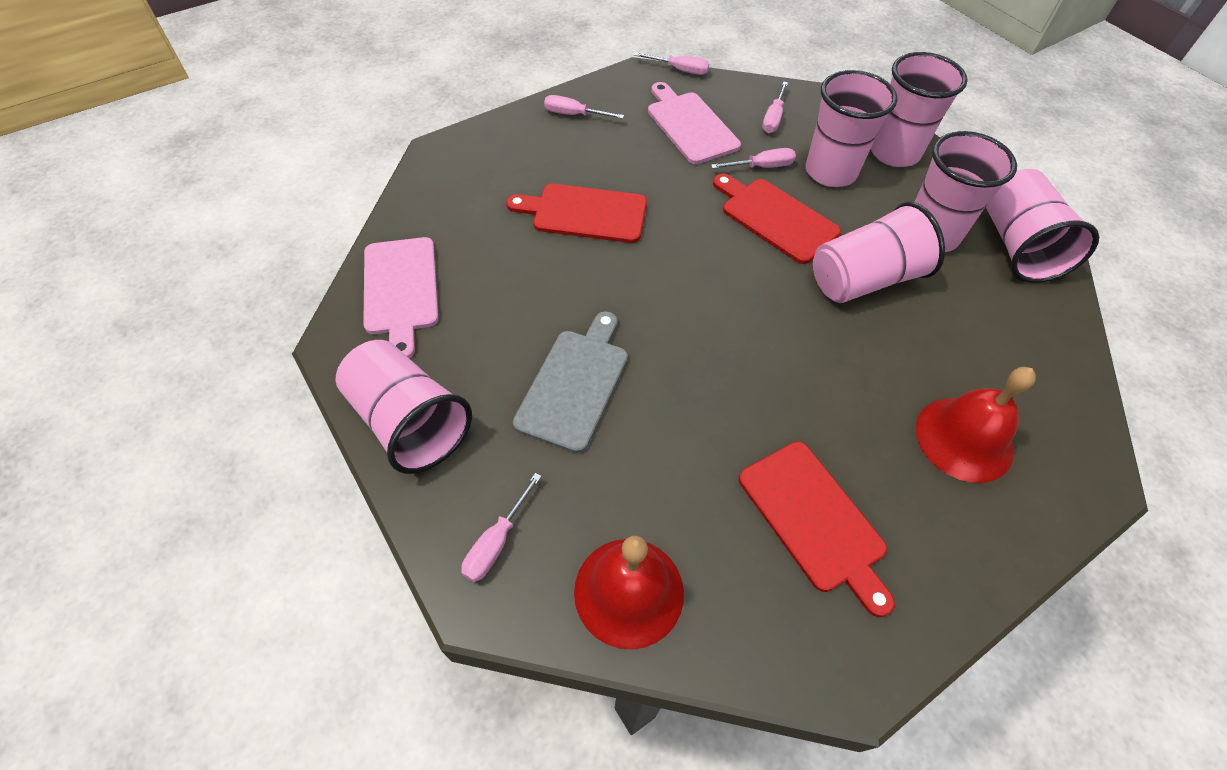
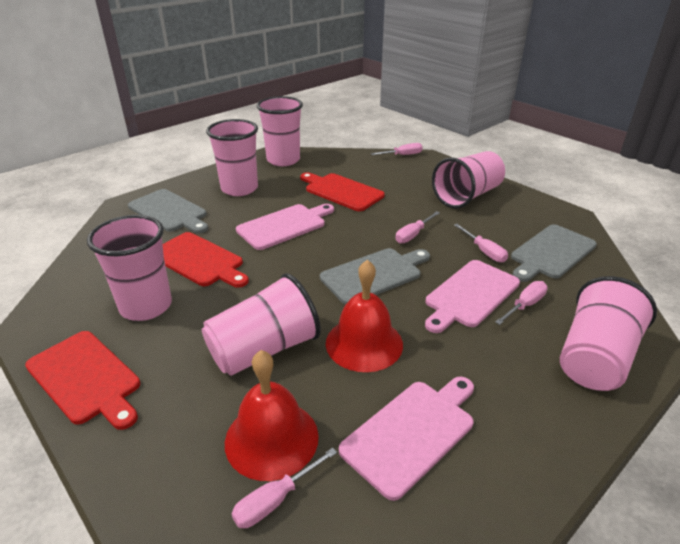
grey cutting board: 1 -> 3
pink cutting board: 2 -> 3

